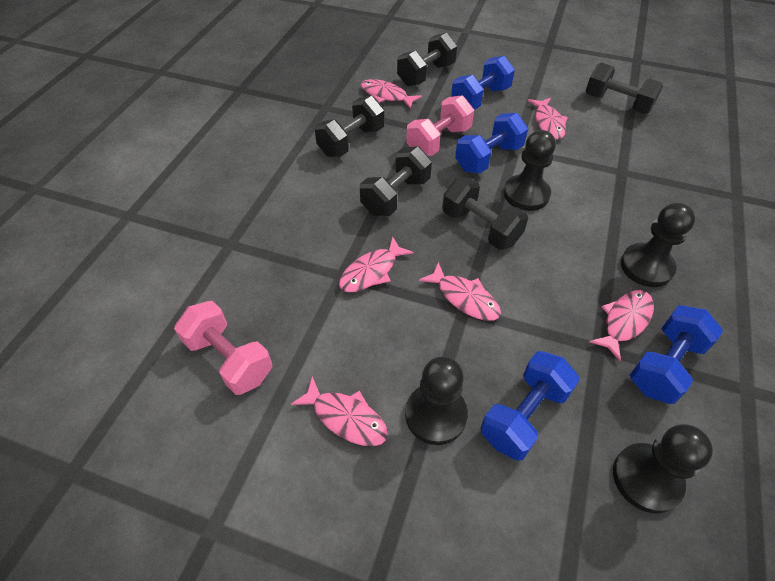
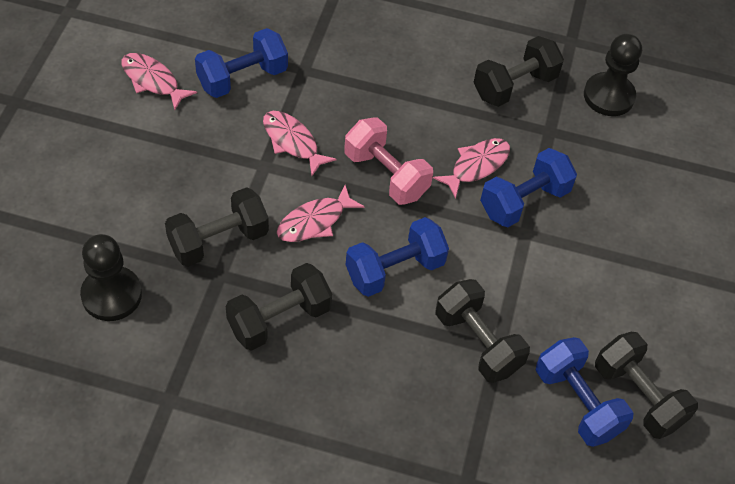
black pawn: 4 -> 2
pink dumbbell: 2 -> 1
pink fish: 6 -> 4

